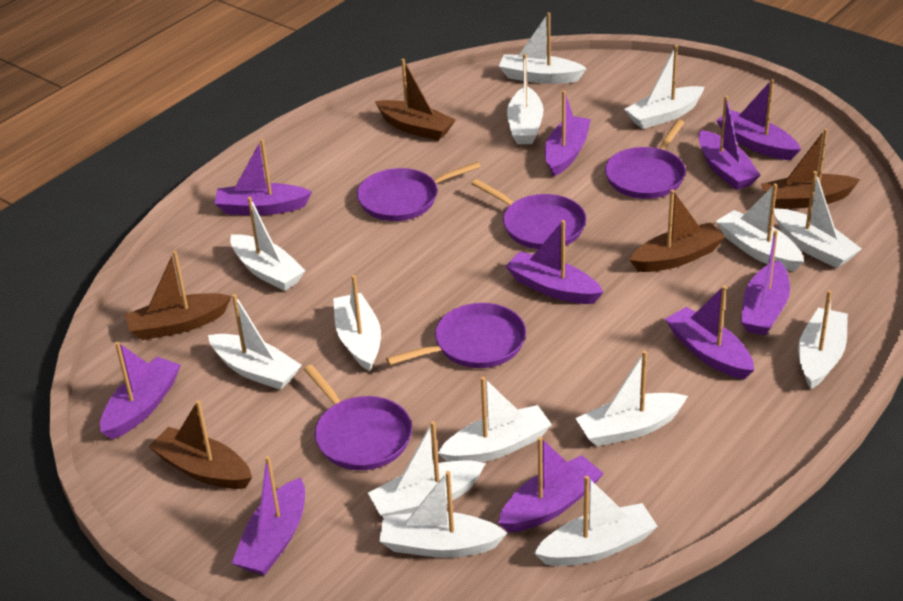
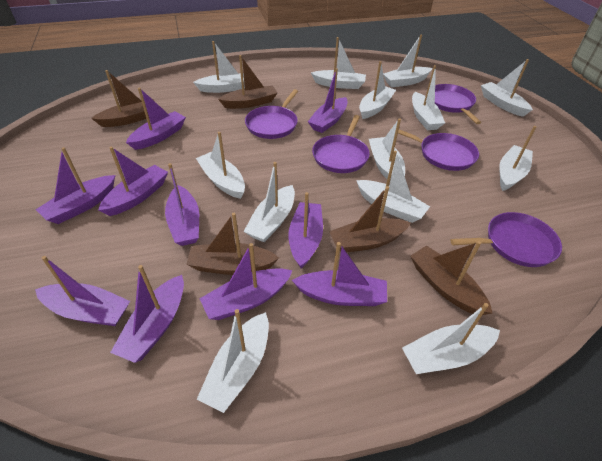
white boat: 14 -> 13

